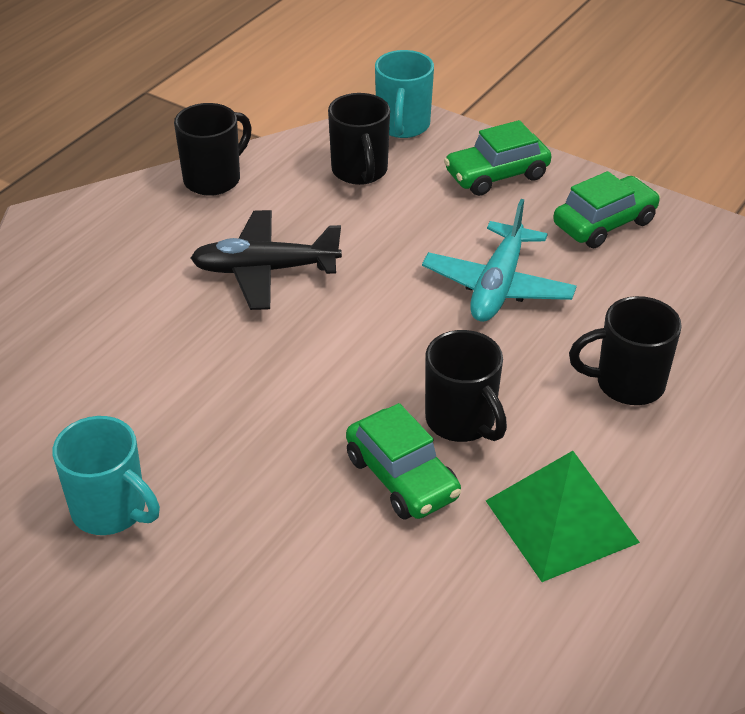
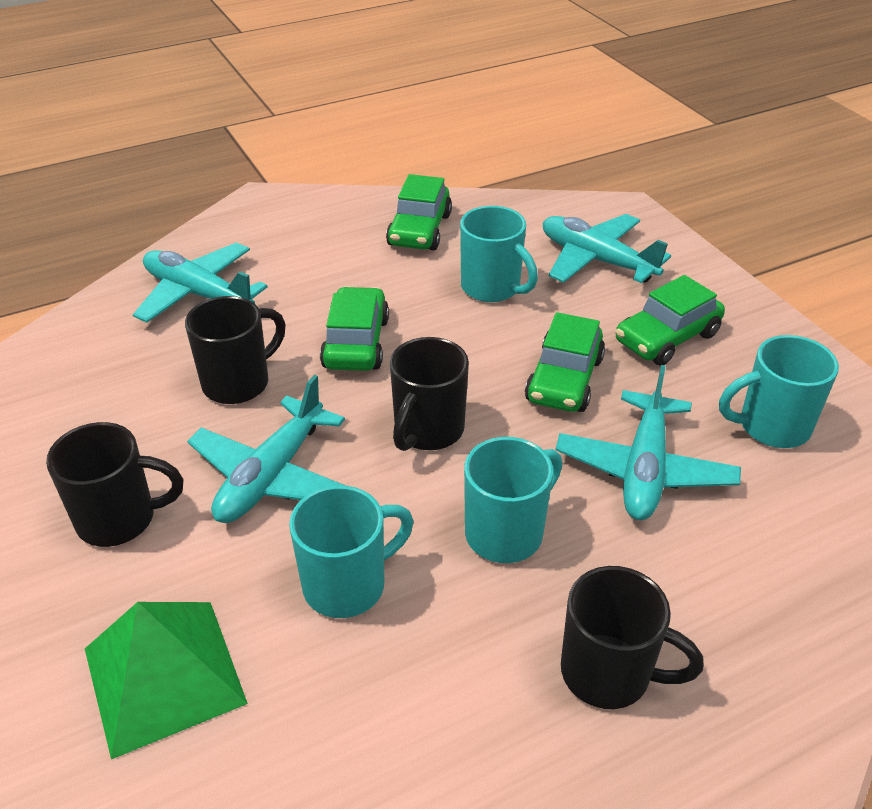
black plane: 1 -> 0
green car: 3 -> 4
turquoise mug: 2 -> 4
turquoise plane: 1 -> 4

